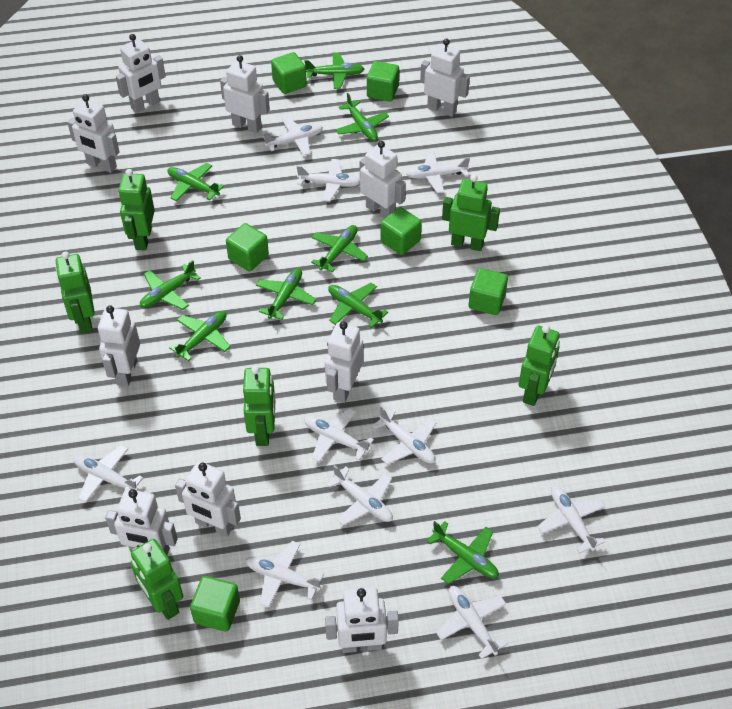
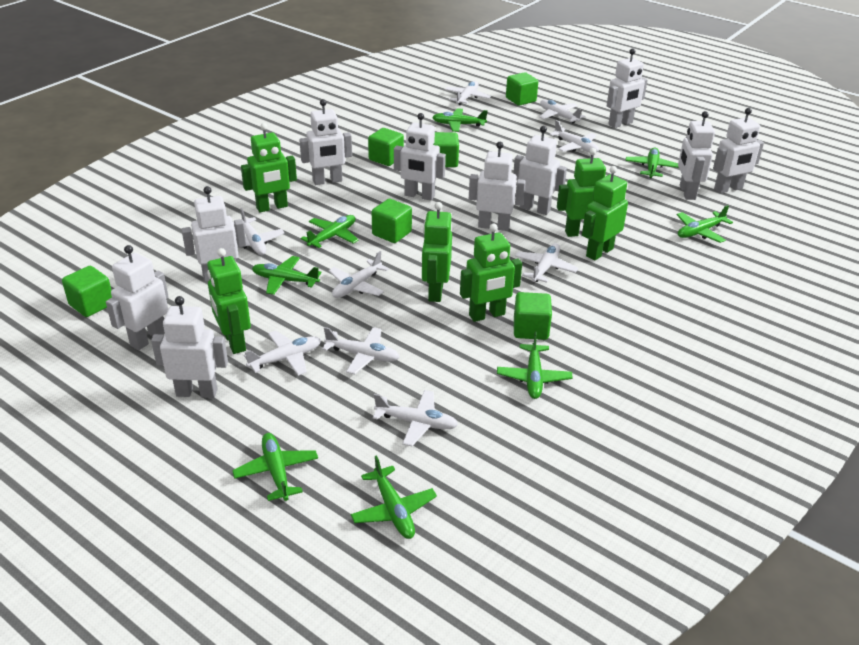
green plane: 9 -> 8
white plane: 10 -> 9

